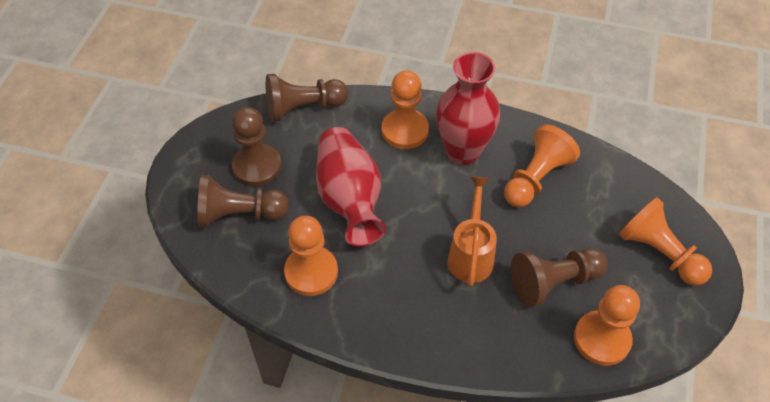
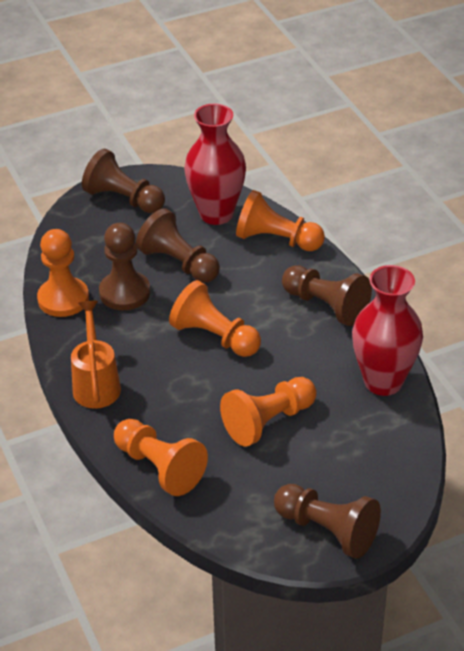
brown pawn: 4 -> 5

